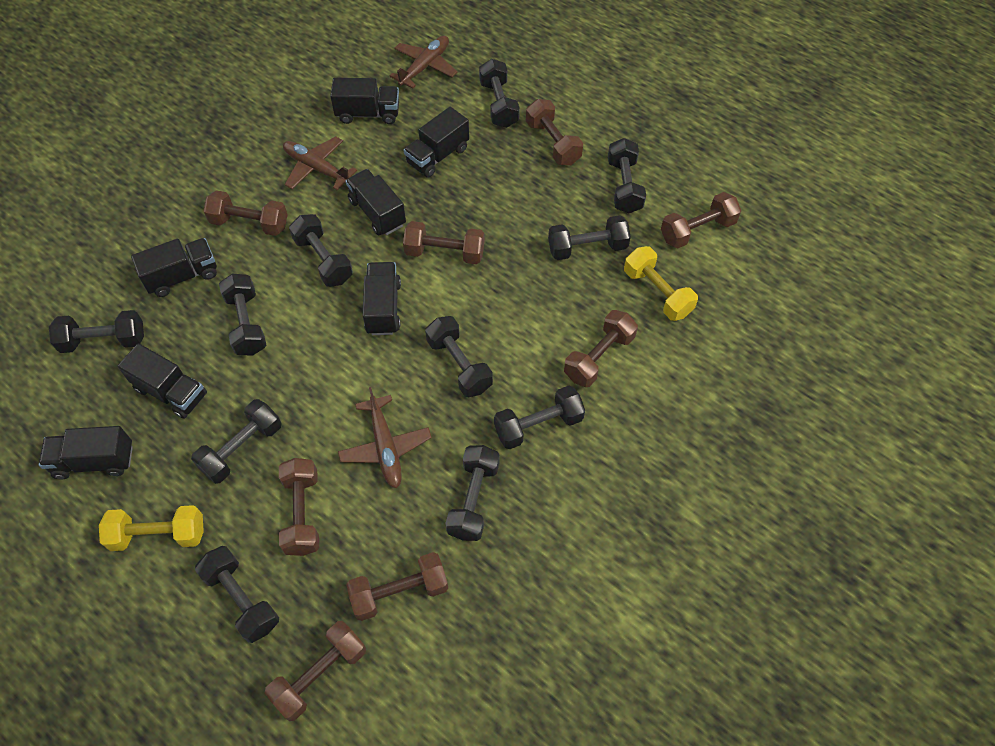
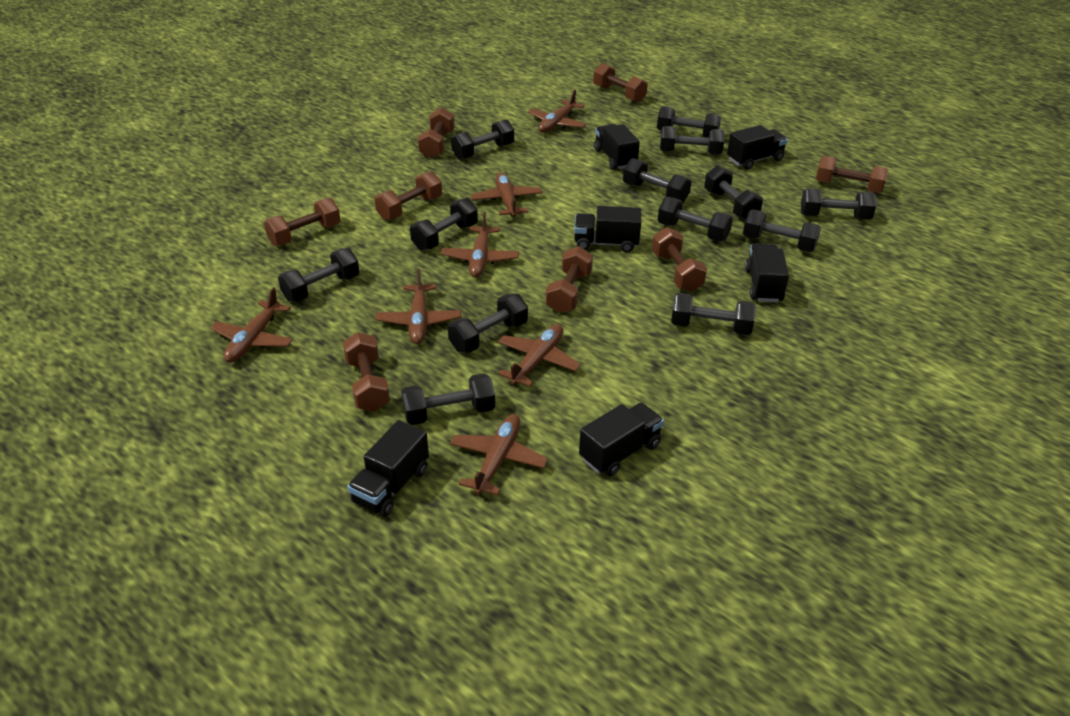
black dumbbell: 11 -> 13
black truck: 7 -> 6
brown plane: 3 -> 7
yellow dumbbell: 2 -> 0

